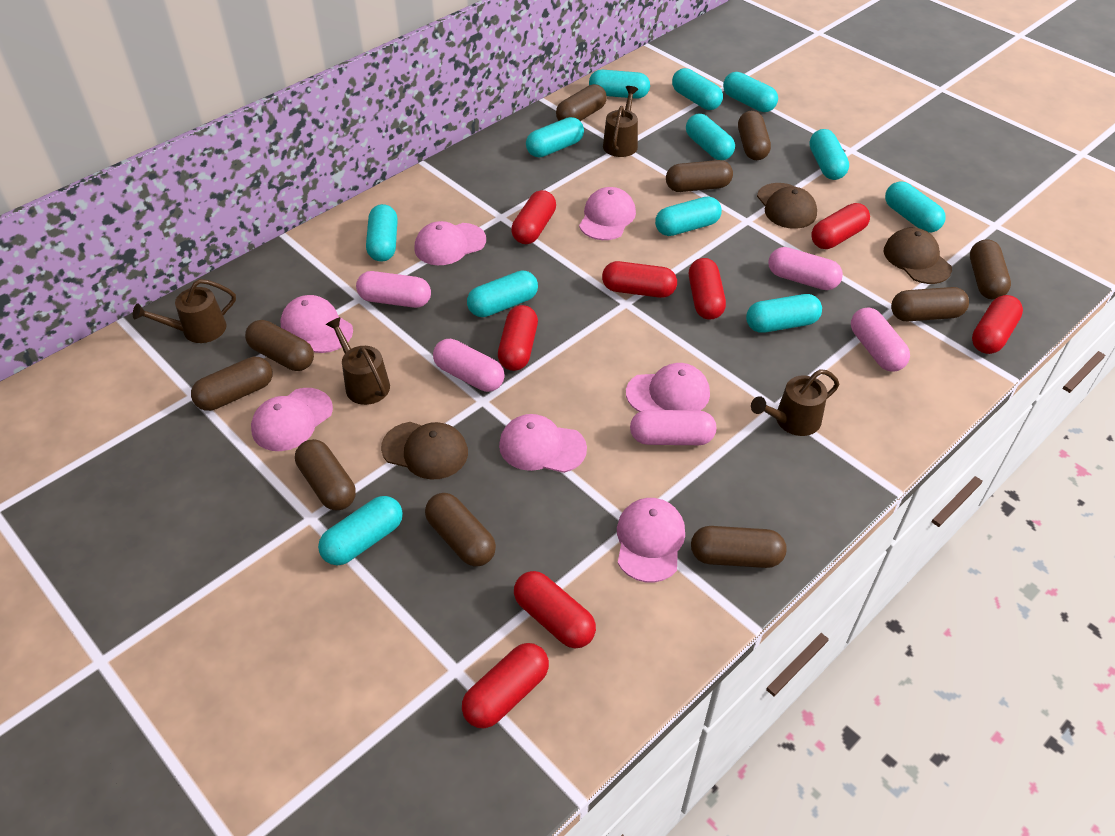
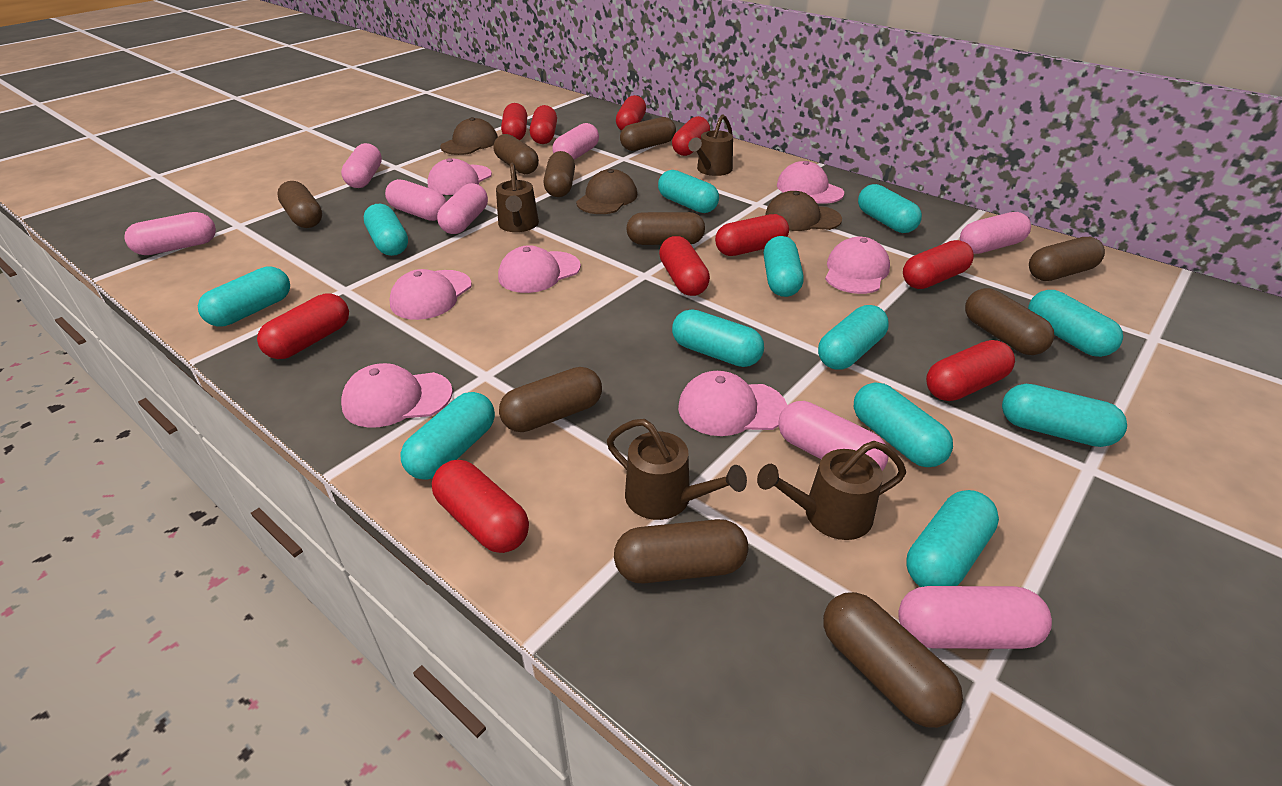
pink capsule: 5 -> 8
red capsule: 8 -> 10

